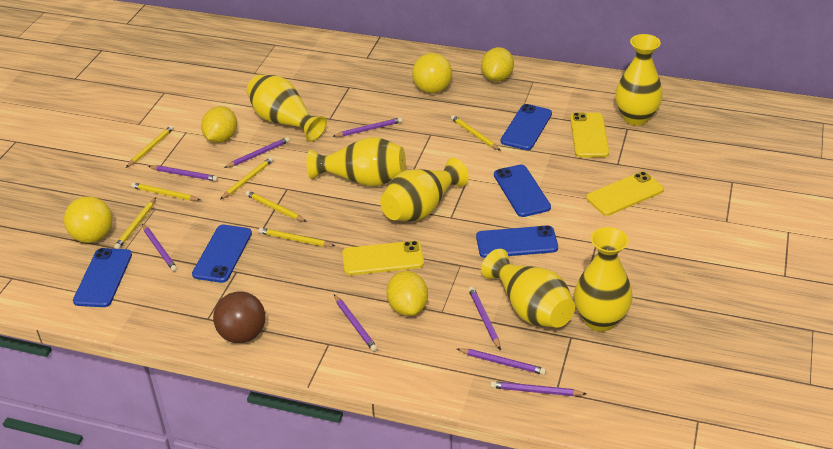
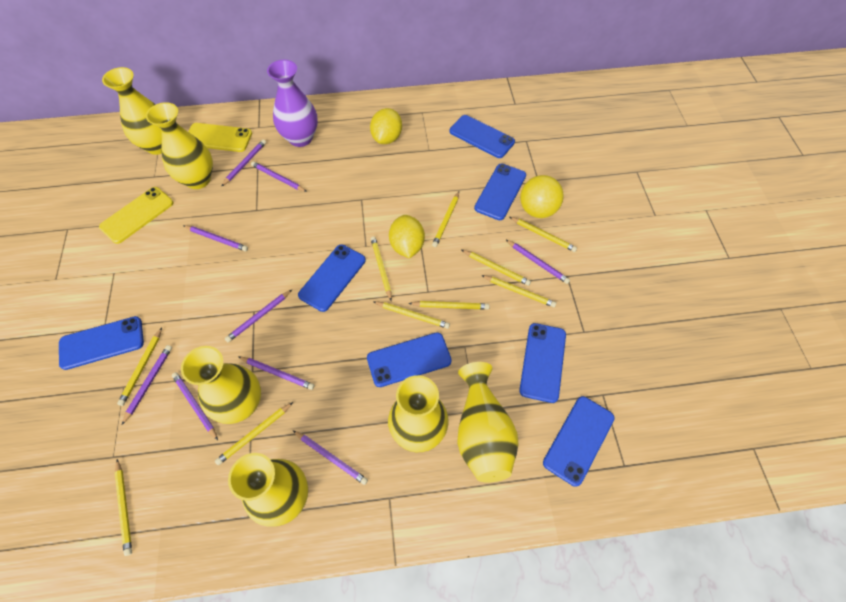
blue phone: 5 -> 7
brown ball: 1 -> 0
purple pencil: 8 -> 9
purple vase: 0 -> 1
yellow ball: 2 -> 1
yellow lemon: 3 -> 2
yellow pencil: 7 -> 10
yellow phone: 3 -> 2

